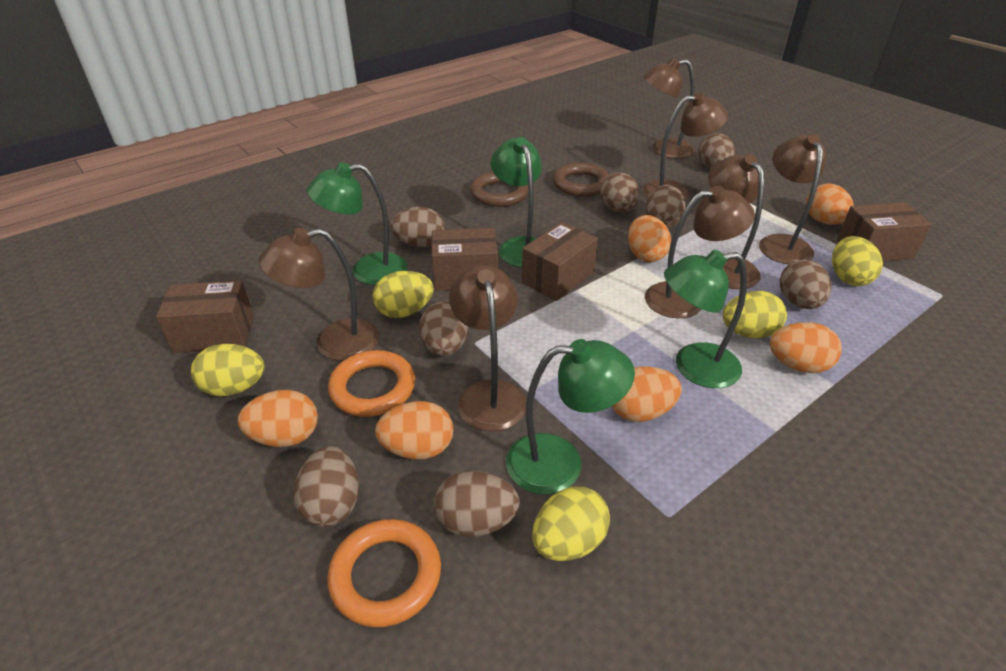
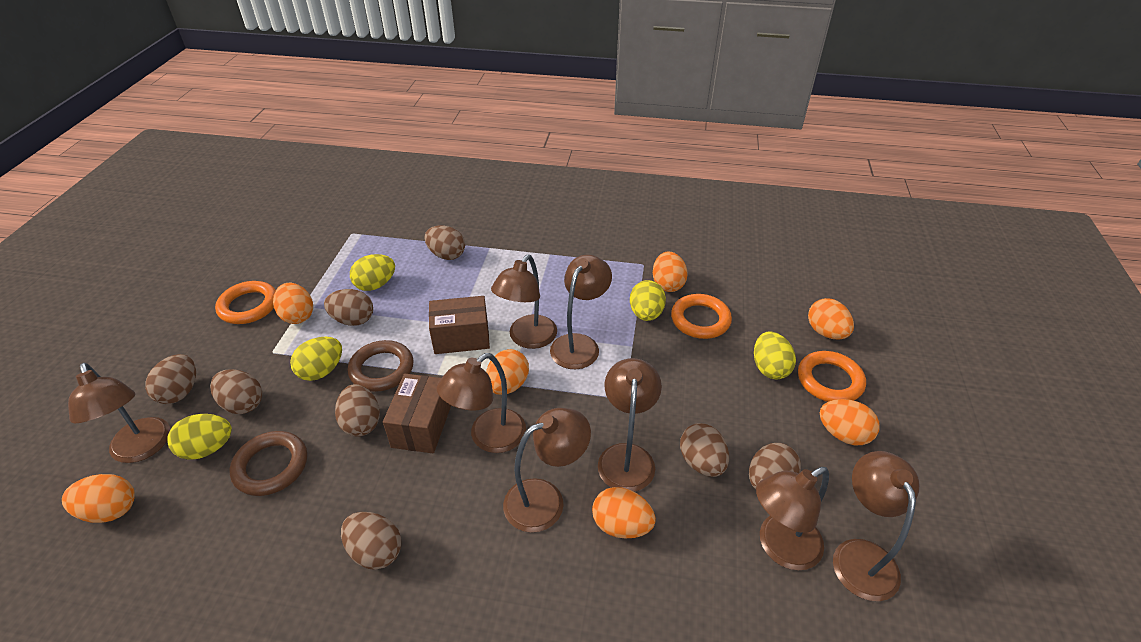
brown box: 4 -> 2
brown lamp: 7 -> 8
green lamp: 4 -> 0
orange egg: 6 -> 7
orange ring: 2 -> 3

